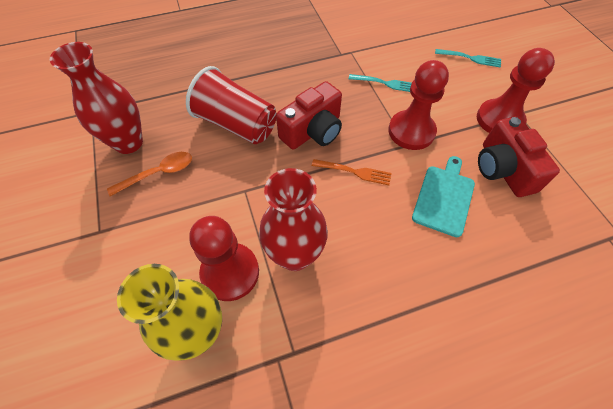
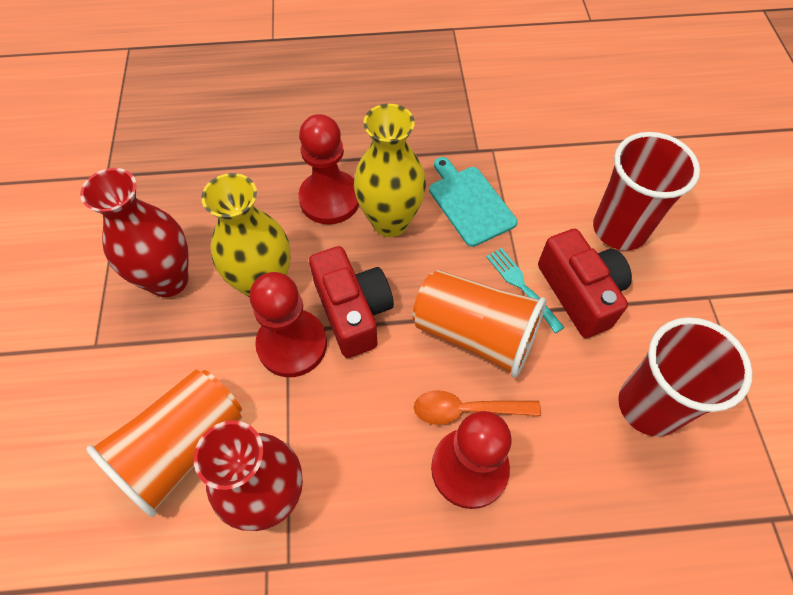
orange cup: 0 -> 2
orange fork: 1 -> 0
red cup: 1 -> 2
turquoise fork: 2 -> 1
yellow vase: 1 -> 2

